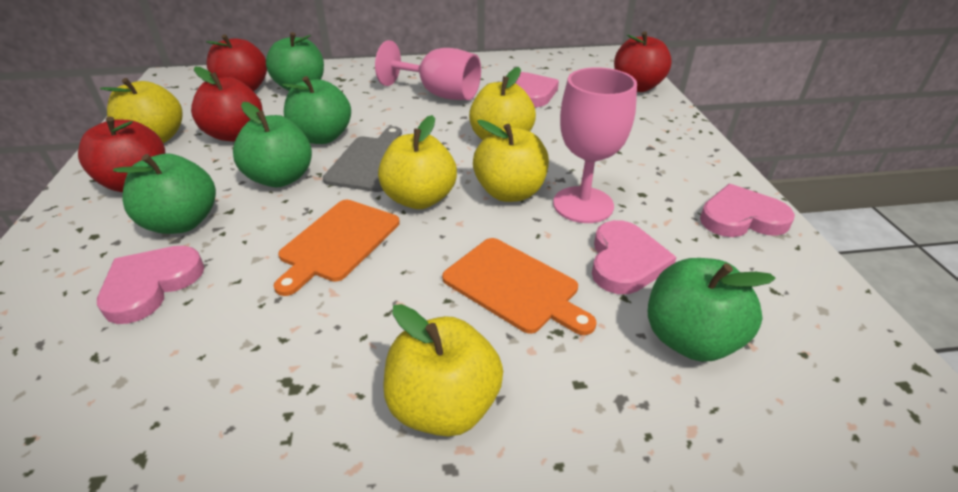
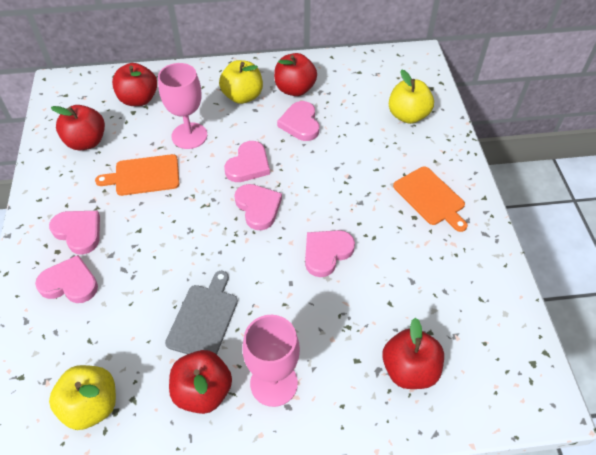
green apple: 5 -> 0
pink heart: 4 -> 6
red apple: 4 -> 5
yellow apple: 5 -> 3

